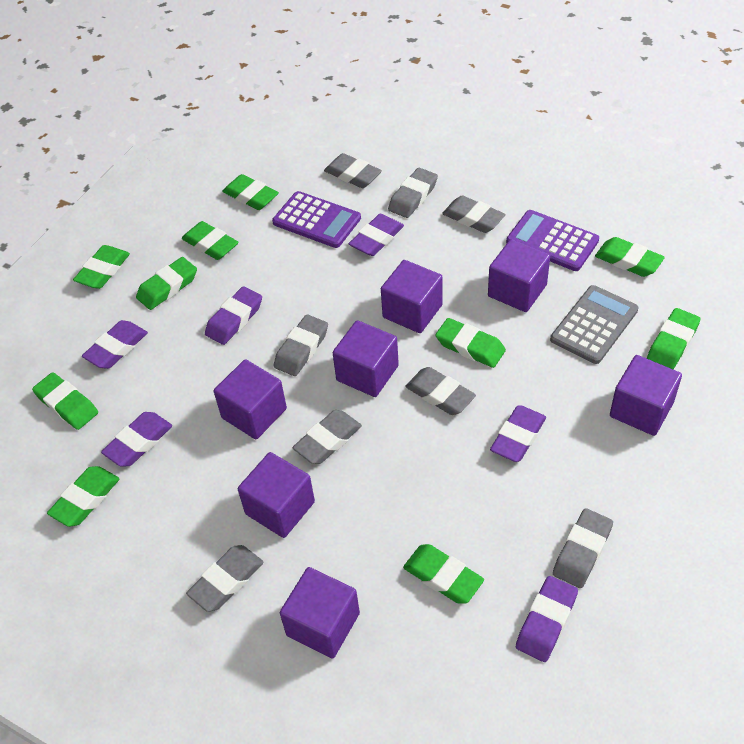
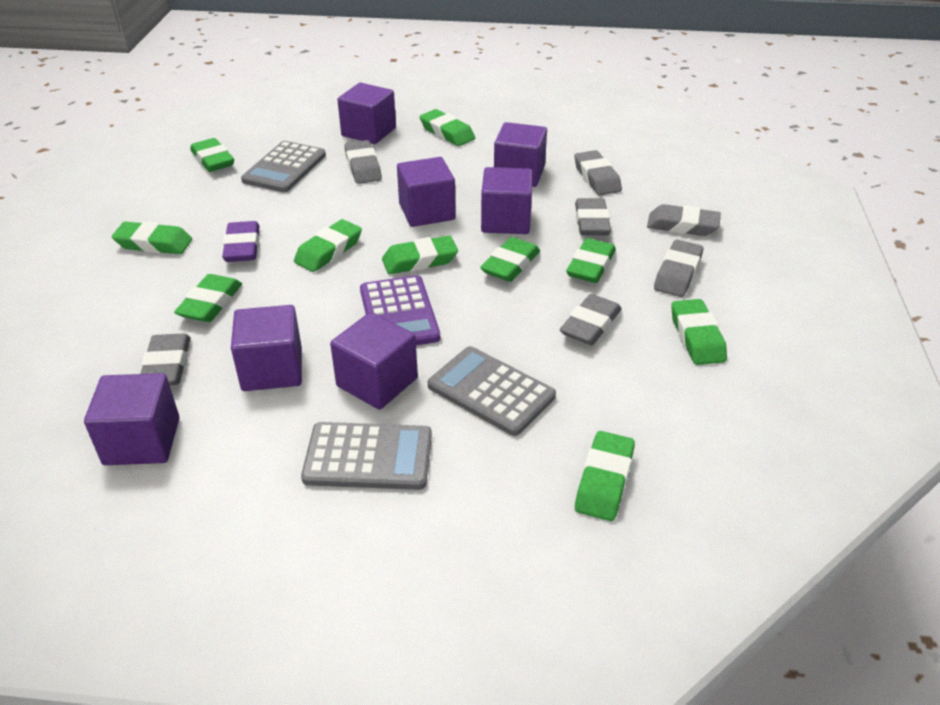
grey calculator: 1 -> 3
grey eraser: 8 -> 7
purple calculator: 2 -> 1
purple eraser: 6 -> 1

